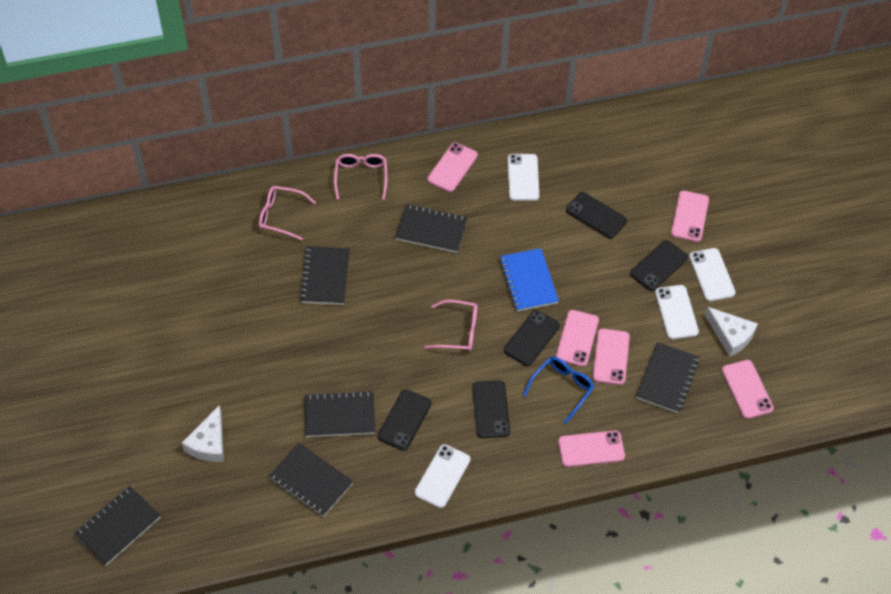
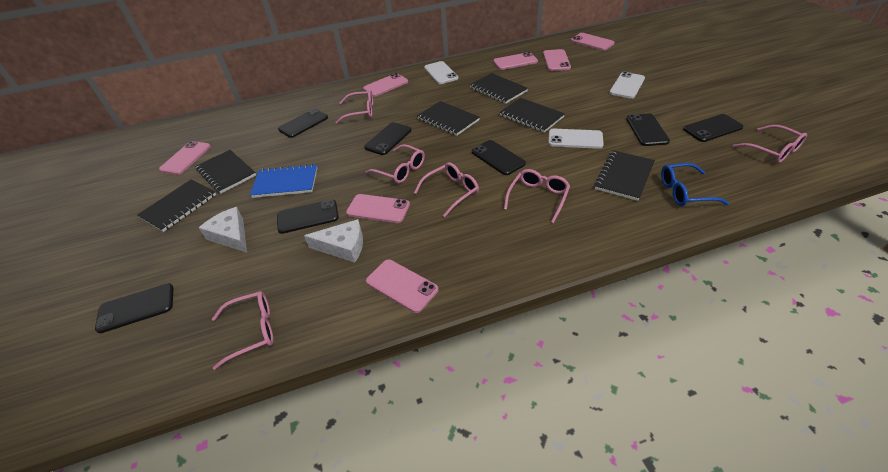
black phone: 5 -> 7
pink glasses: 3 -> 6
pink phone: 6 -> 7
white phone: 4 -> 3

